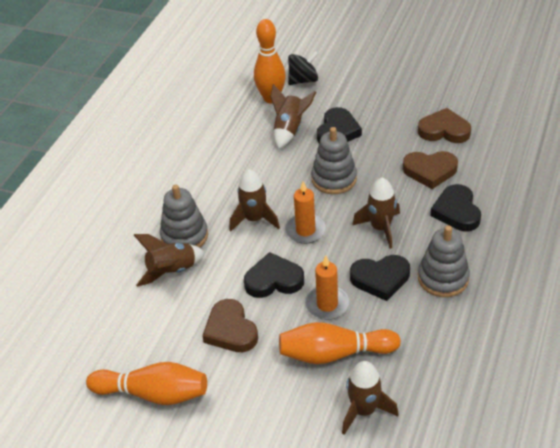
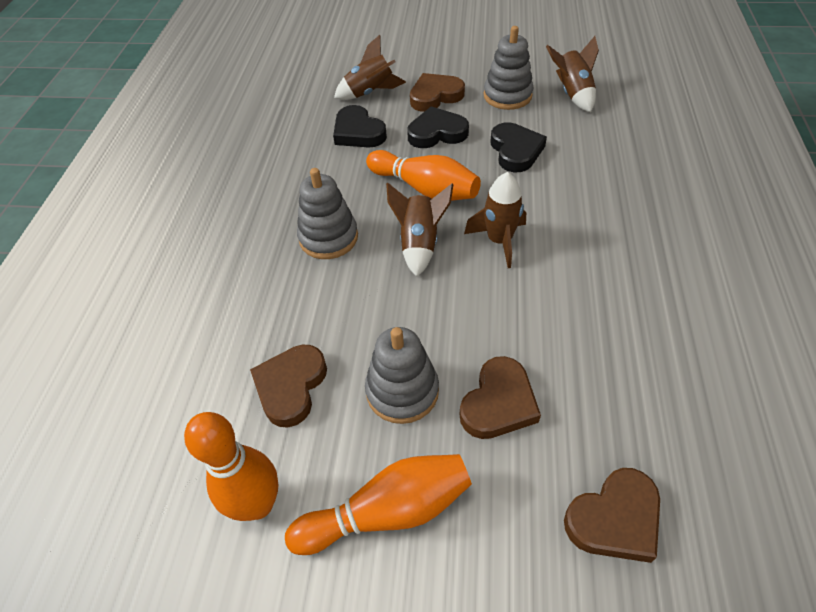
black heart: 4 -> 3
black spinning top: 1 -> 0
brown heart: 3 -> 4
brown rocket: 5 -> 4
orange candle: 2 -> 0

